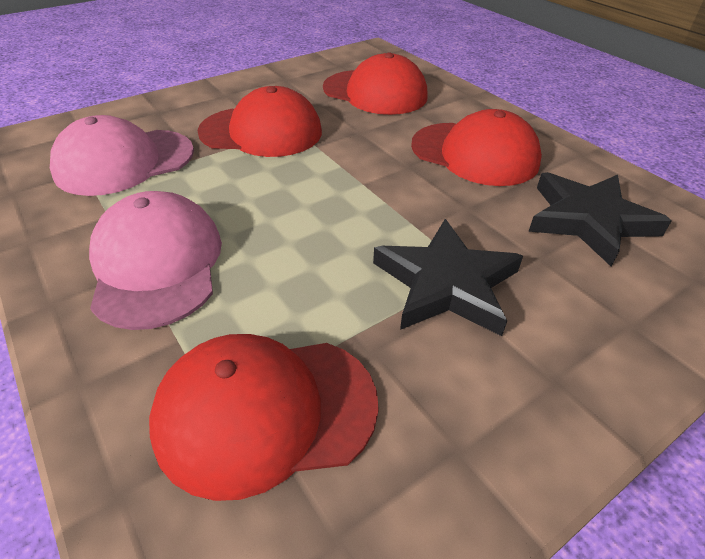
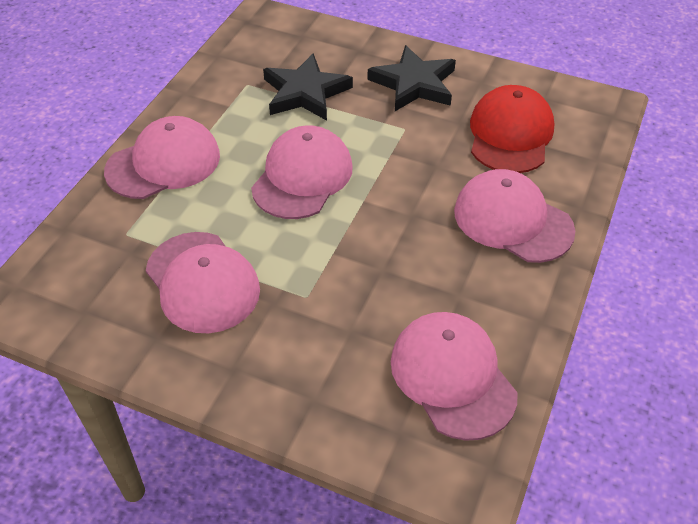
pink cap: 2 -> 5
red cap: 4 -> 1

